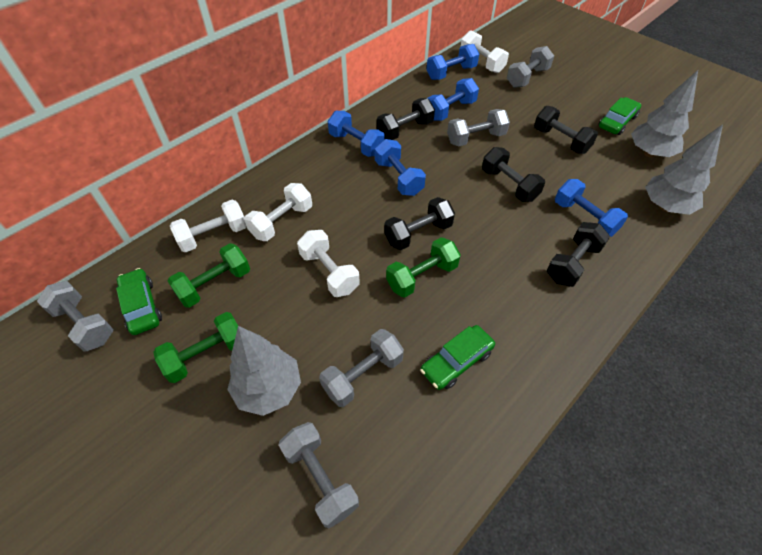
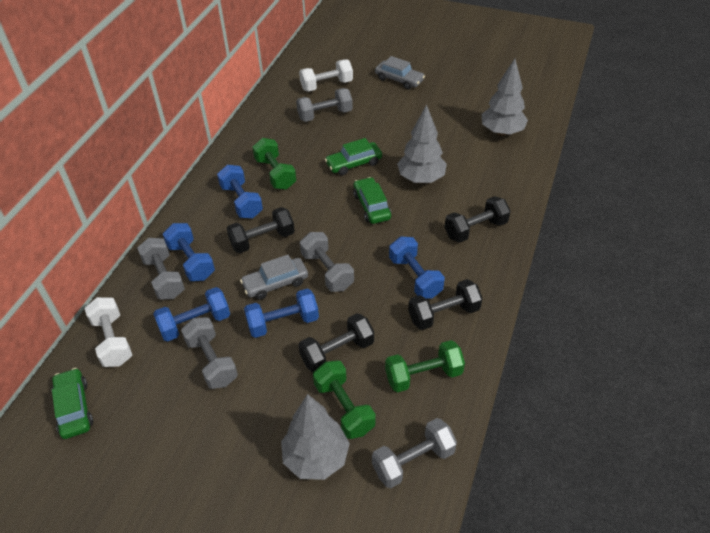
black dumbbell: 5 -> 4
grey car: 0 -> 2
white dumbbell: 4 -> 2

